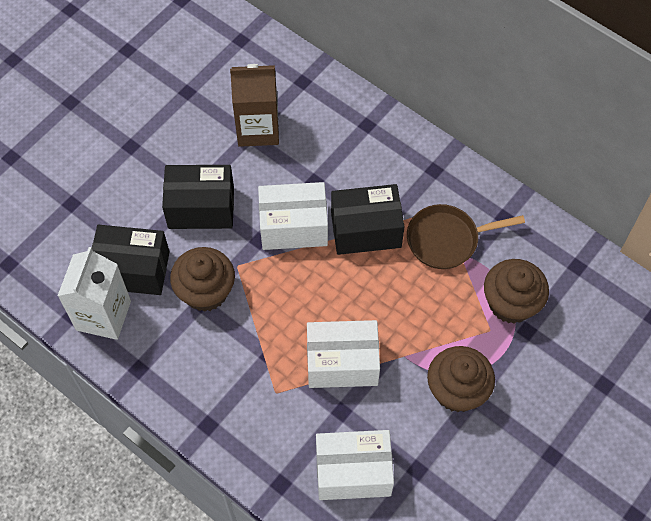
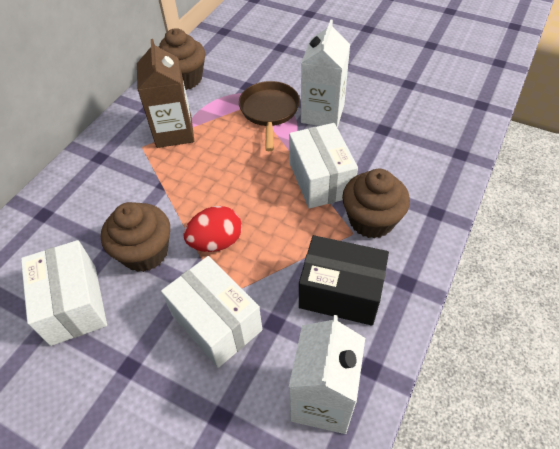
black box: 3 -> 1
red egg: 0 -> 1
white carton: 1 -> 2

